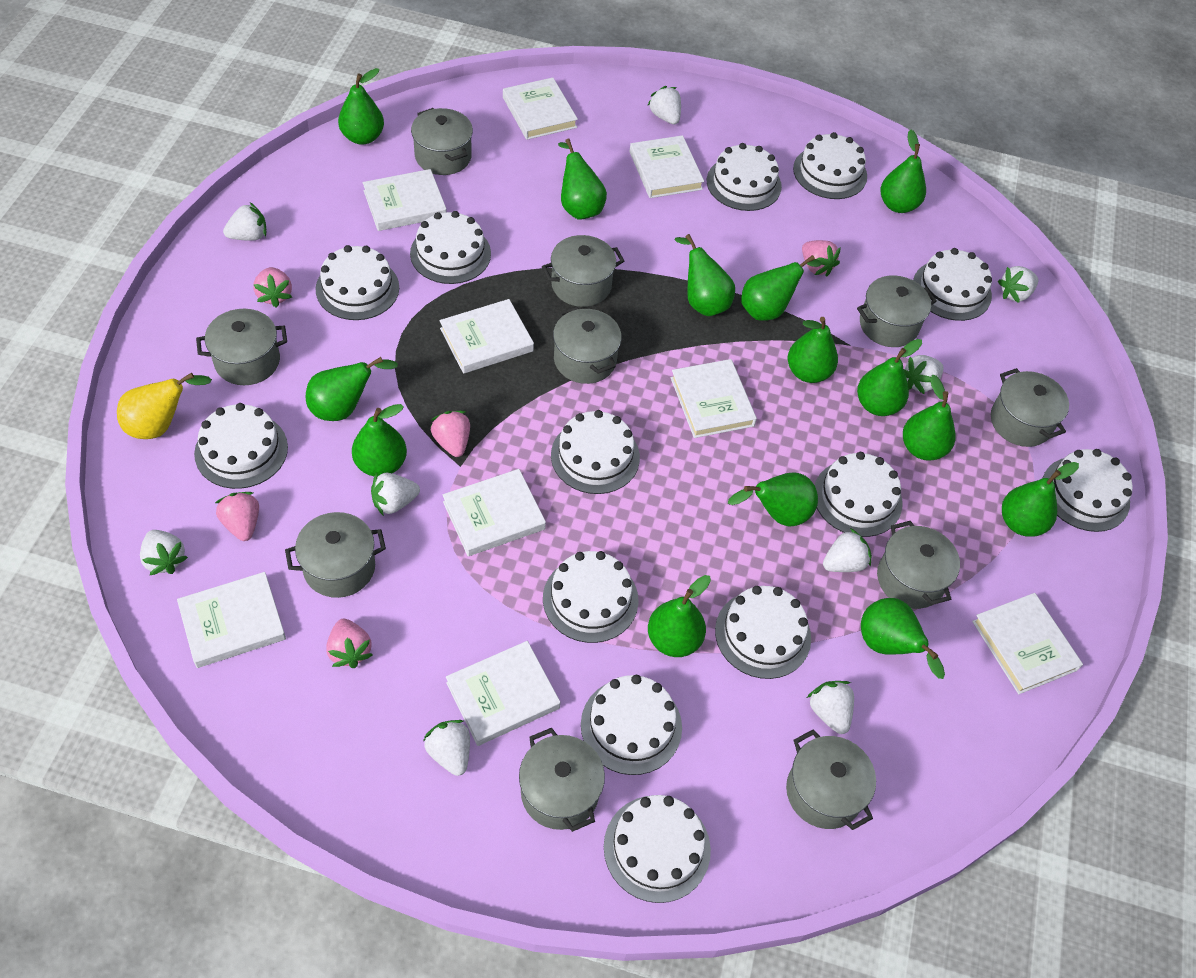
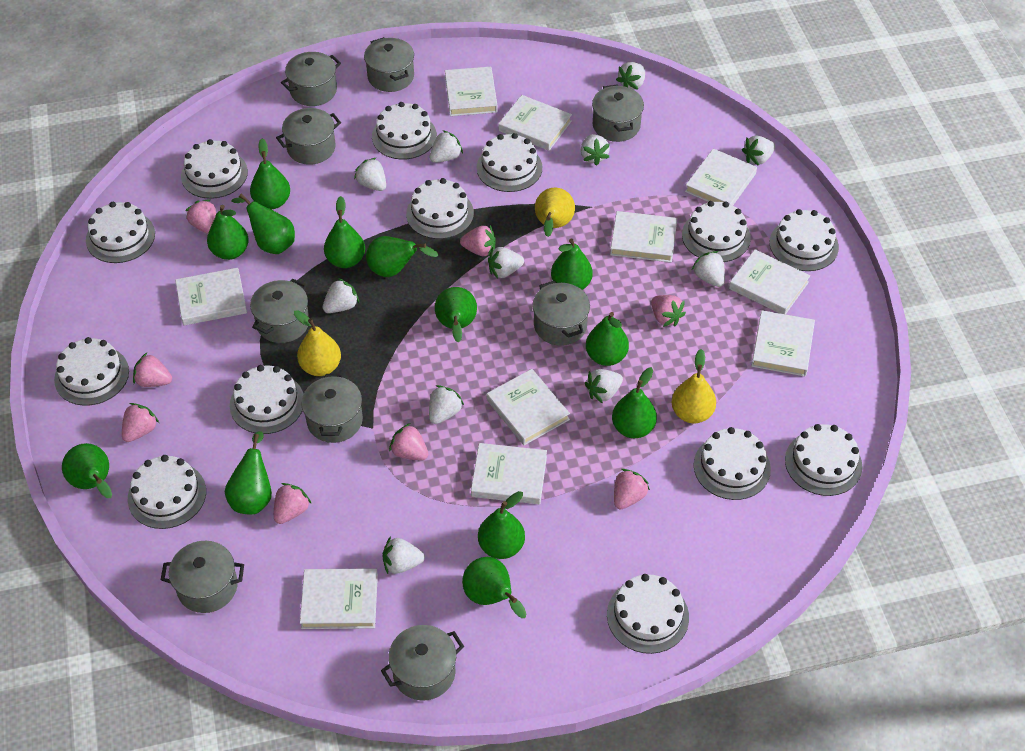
green pear: 14 -> 13
grey pot: 10 -> 9
pink strawberry: 5 -> 8
white book: 9 -> 10
white strawberry: 9 -> 11
yellow pear: 1 -> 3

